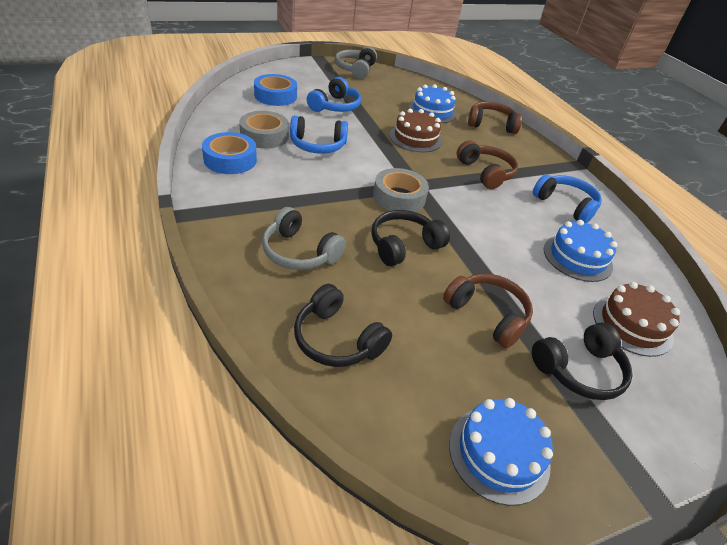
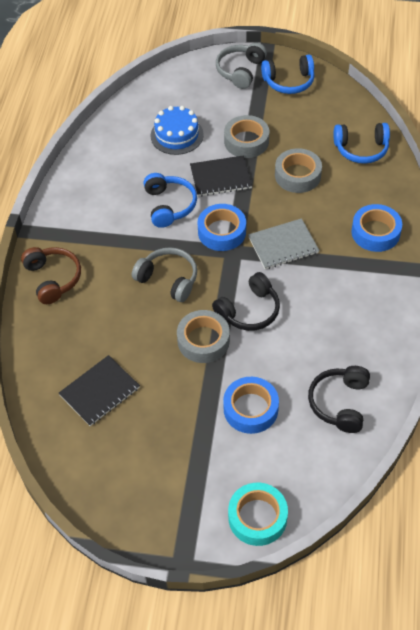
black headphones: 3 -> 2
black notebook: 0 -> 2
blue cake: 3 -> 1
blue tape: 2 -> 3
brown cake: 2 -> 0
brown headphones: 3 -> 1
grey notebook: 0 -> 1
grey tape: 2 -> 3
turquoise tape: 0 -> 1

